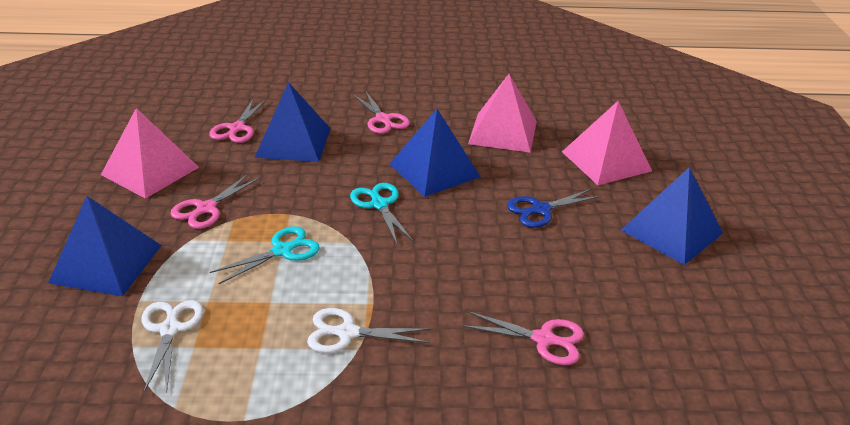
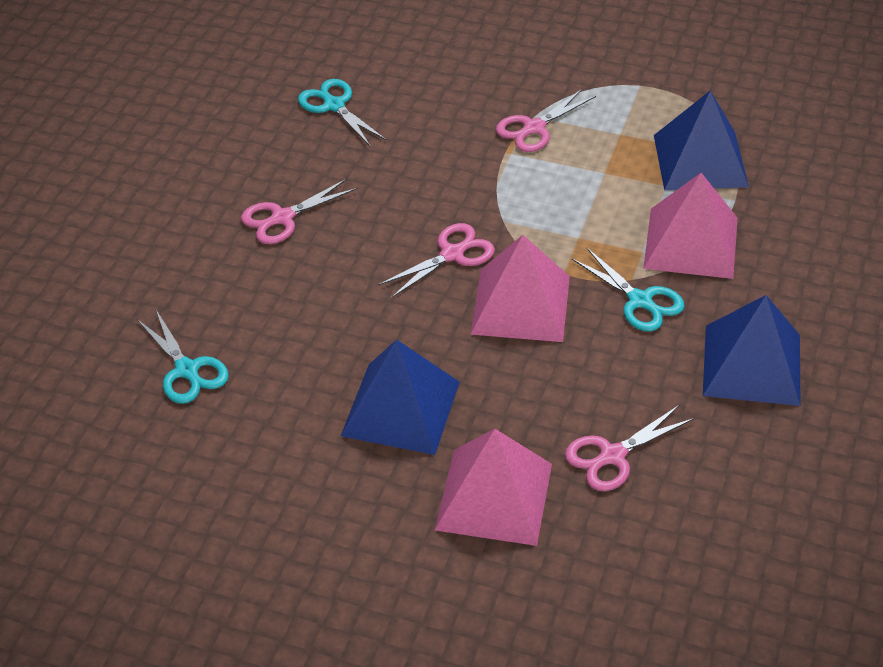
blue pyramid: 4 -> 3
blue scissors: 1 -> 0
turquoise scissors: 2 -> 3
white scissors: 2 -> 0

